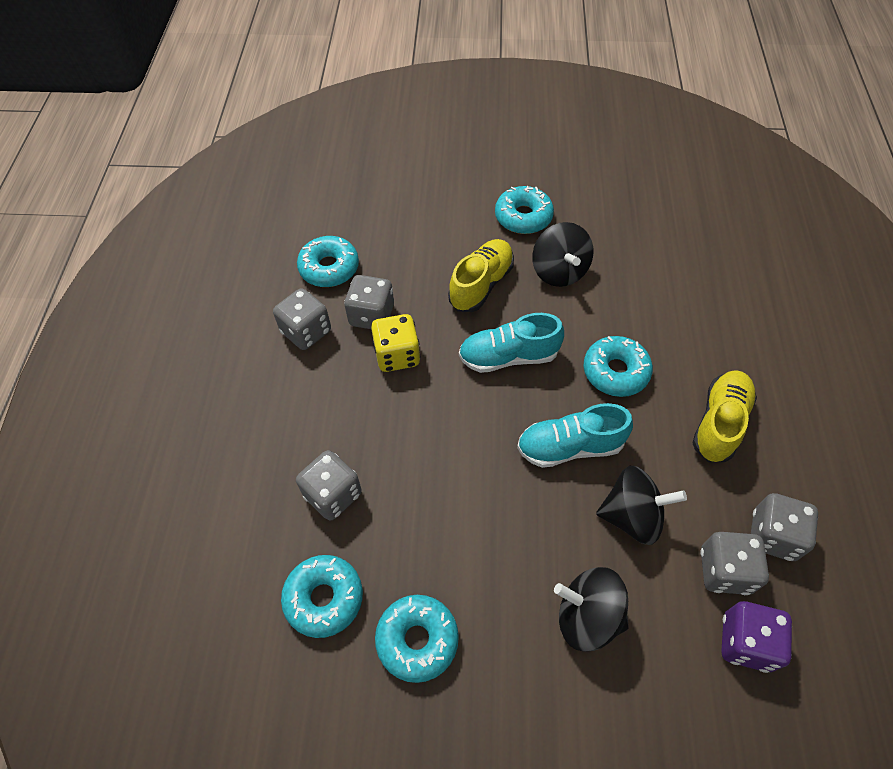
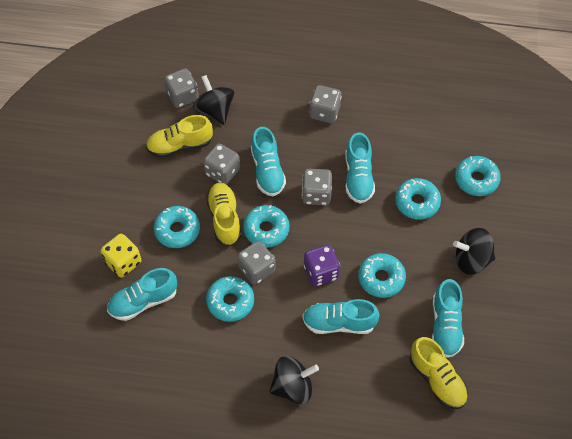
turquoise donut: 5 -> 6
turquoise shoe: 2 -> 5
yellow shoe: 2 -> 3

